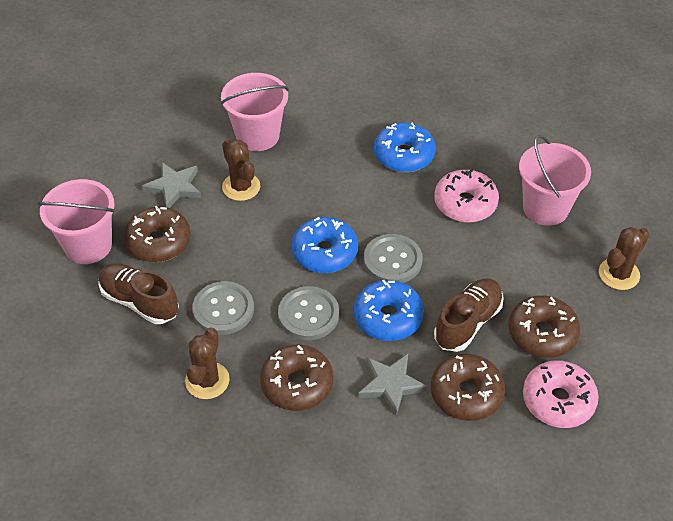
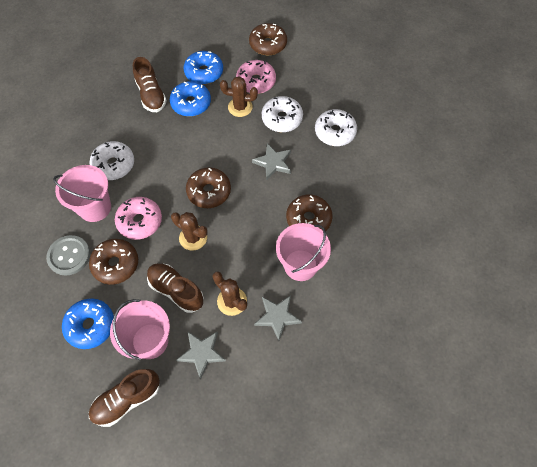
brown shoe: 2 -> 3
grey button: 3 -> 1
grey star: 2 -> 3
white donut: 0 -> 3

